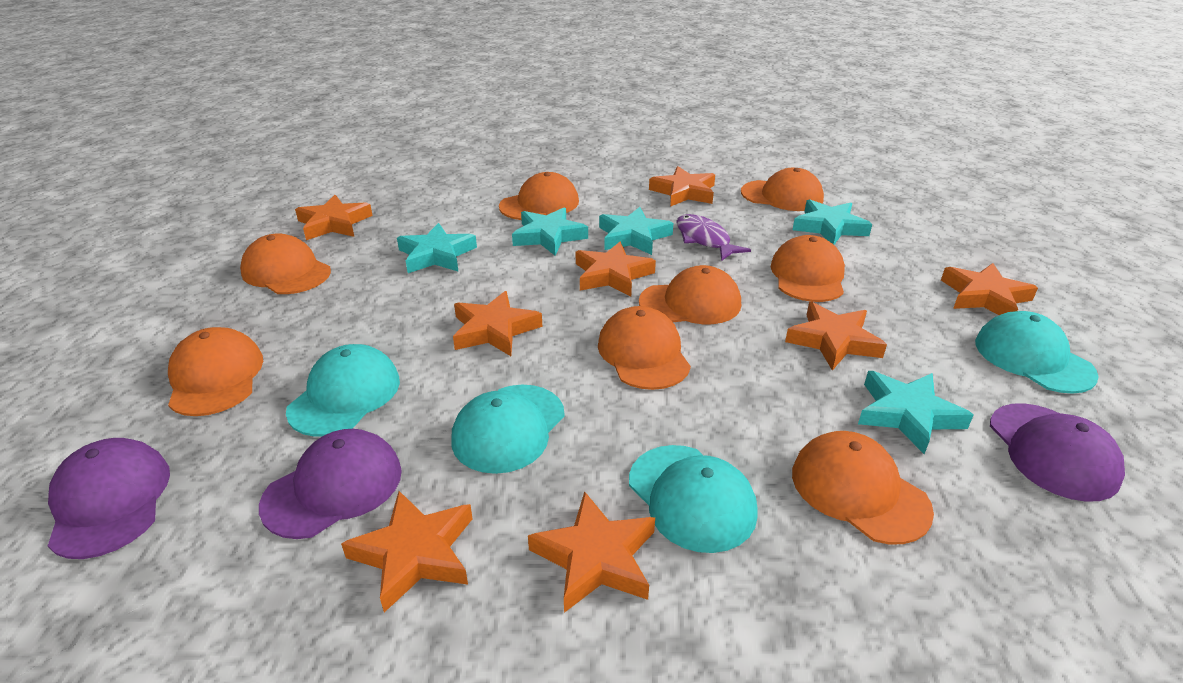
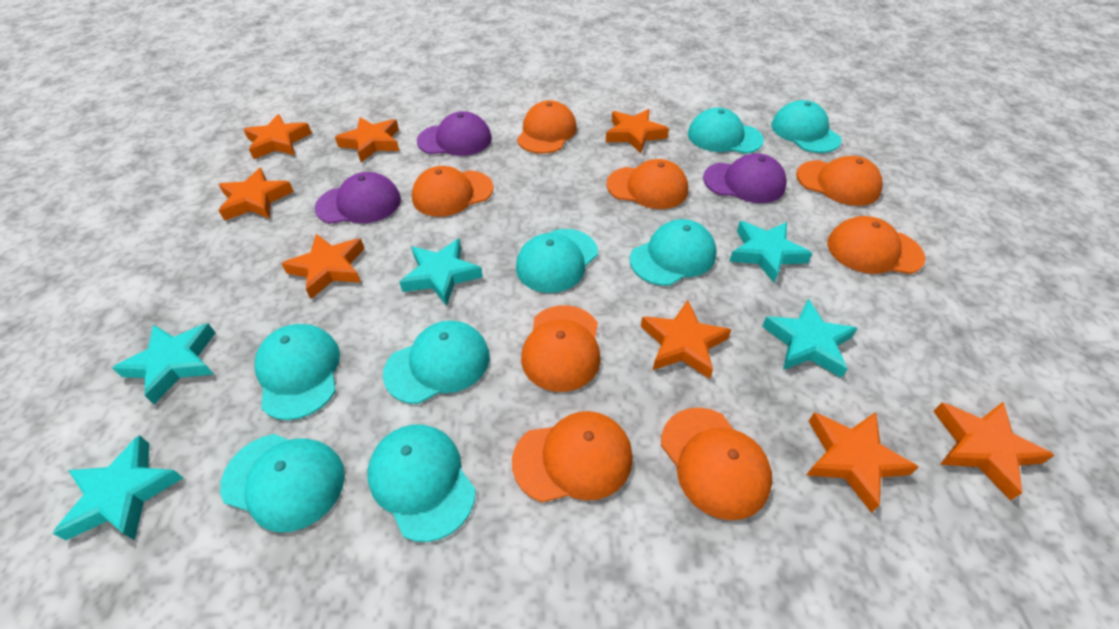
purple fish: 1 -> 0
turquoise cap: 4 -> 8

